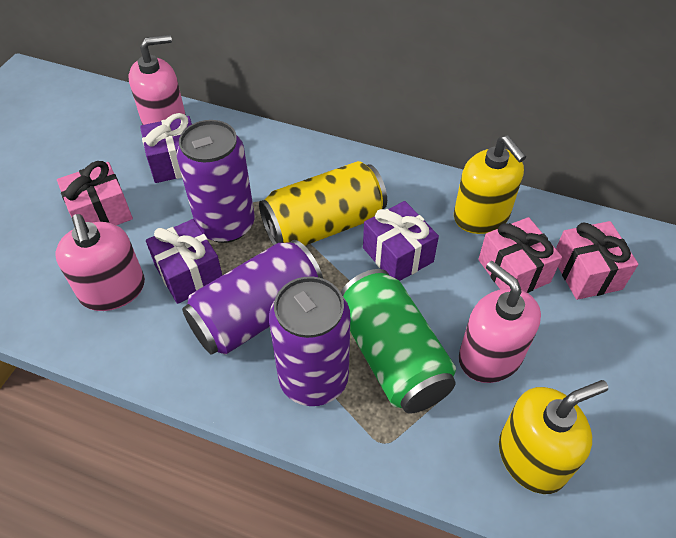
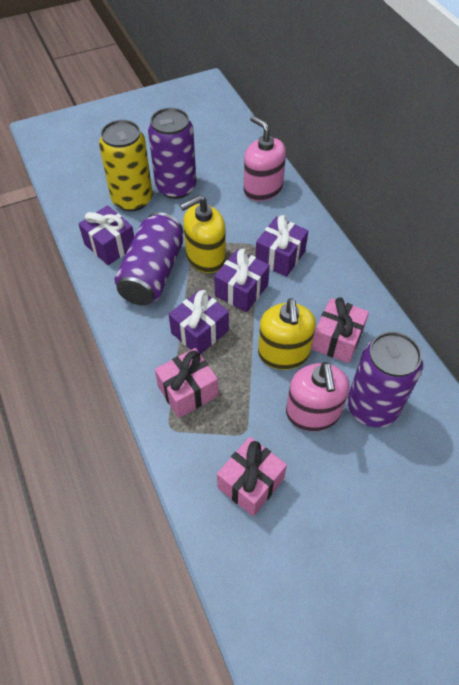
green can: 1 -> 0
pink soap dispenser: 3 -> 2
purple gift: 3 -> 4

